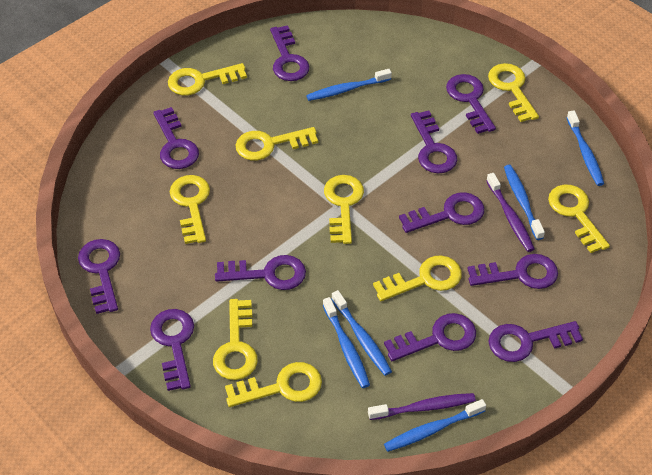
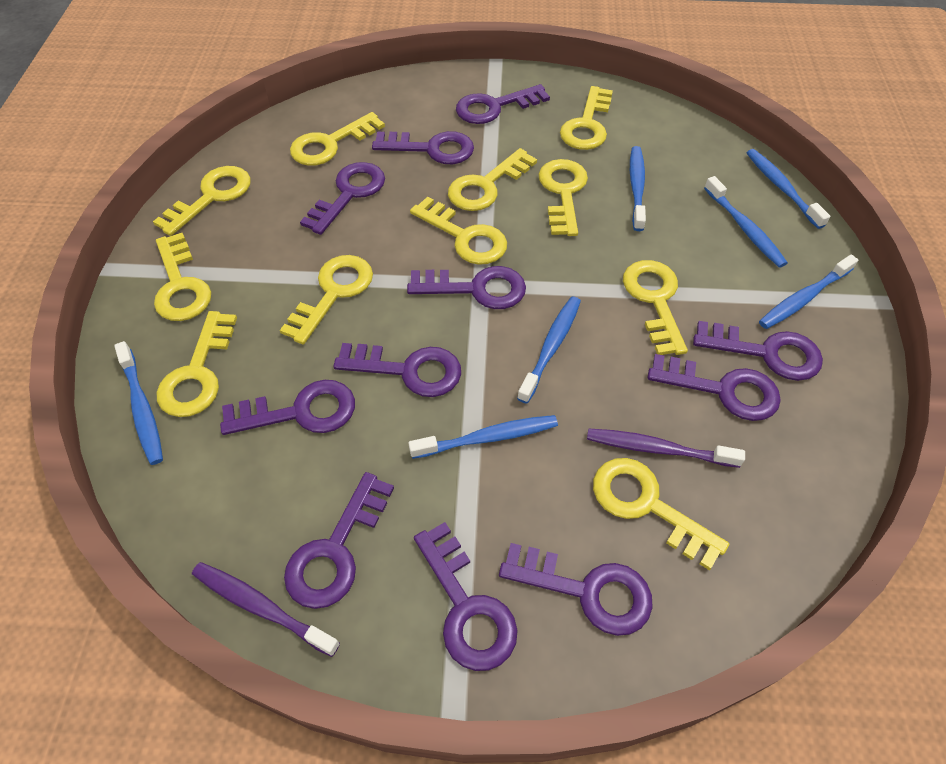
blue toothbrush: 6 -> 7
yellow key: 9 -> 11

